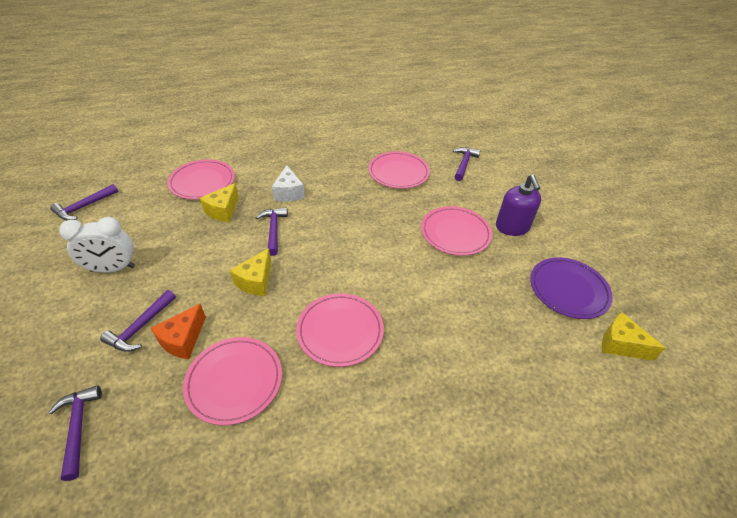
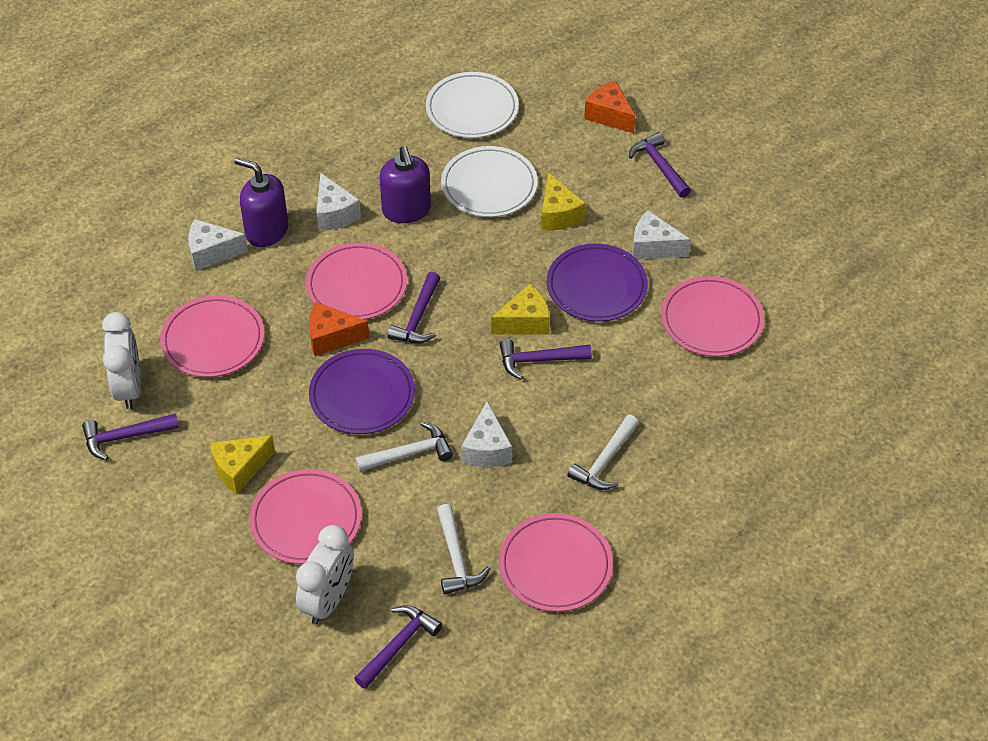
orange cheese: 1 -> 2
purple plate: 1 -> 2
purple soap dispenser: 1 -> 2
white cheese: 1 -> 4
white clock: 1 -> 2
white hammer: 0 -> 3
white plate: 0 -> 2

